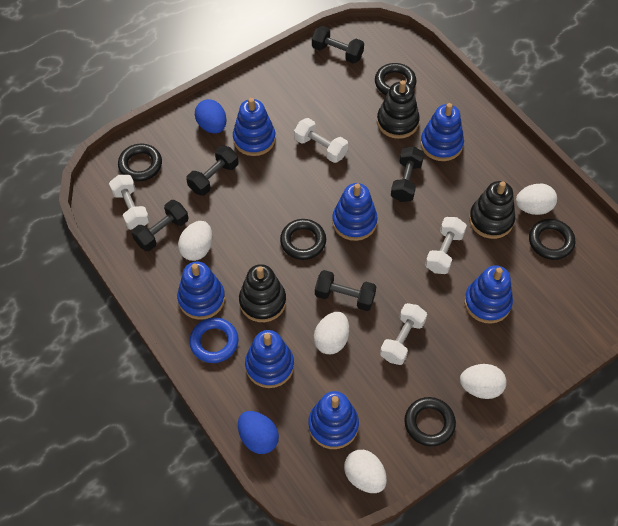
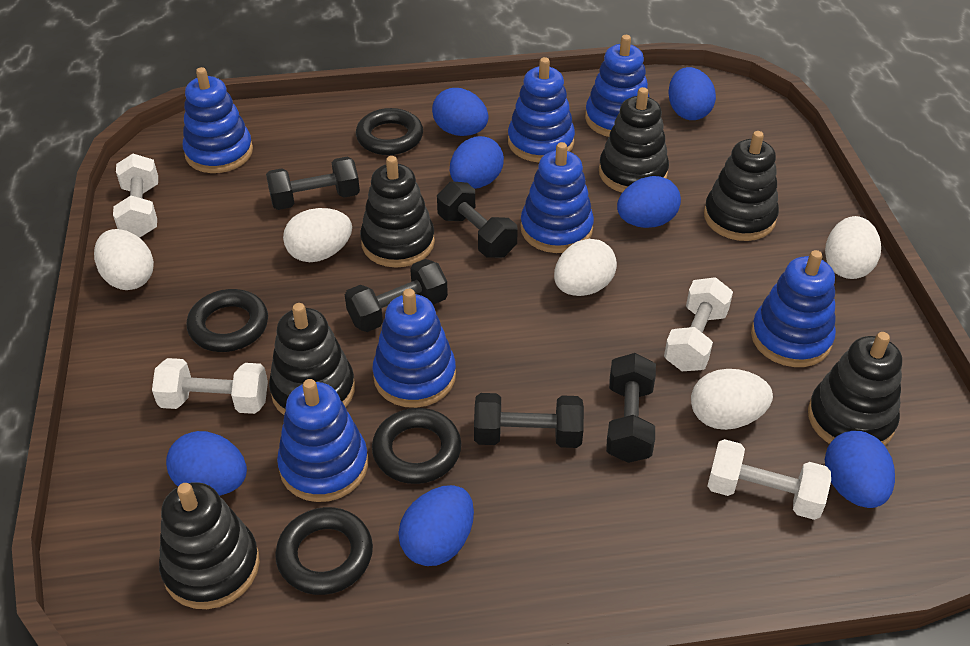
black ring: 5 -> 4
black stacking toy: 3 -> 6
blue egg: 2 -> 7
blue ring: 1 -> 0

